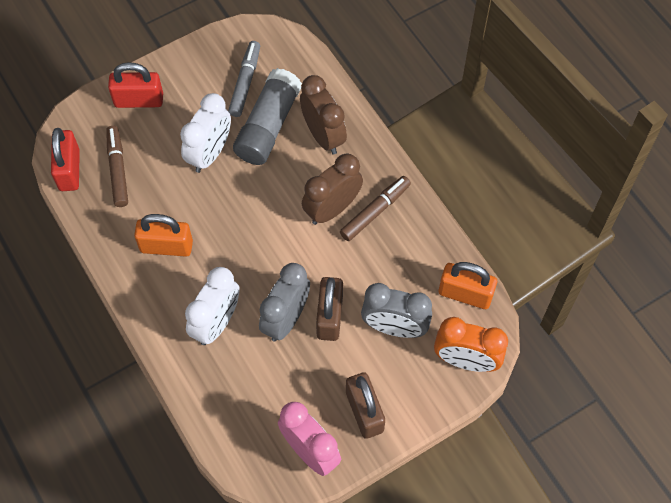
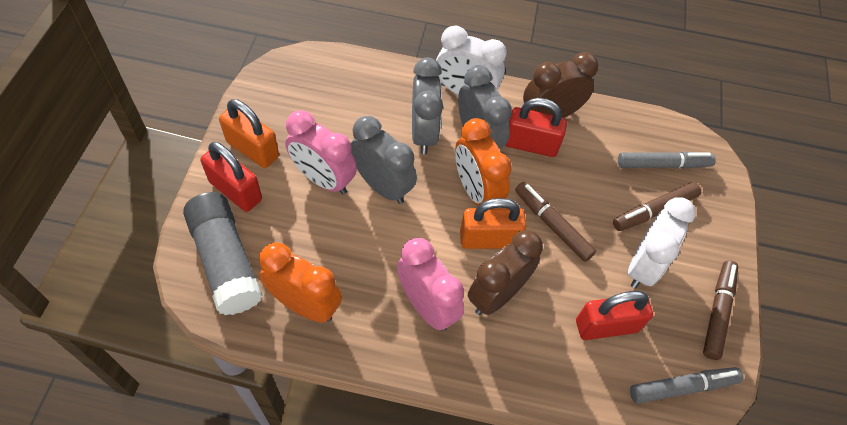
brown marker: 2 -> 3
brown padlock: 2 -> 0
grey clock: 2 -> 3
grey marker: 1 -> 2
orange clock: 1 -> 2
pink clock: 1 -> 2
red padlock: 2 -> 3

